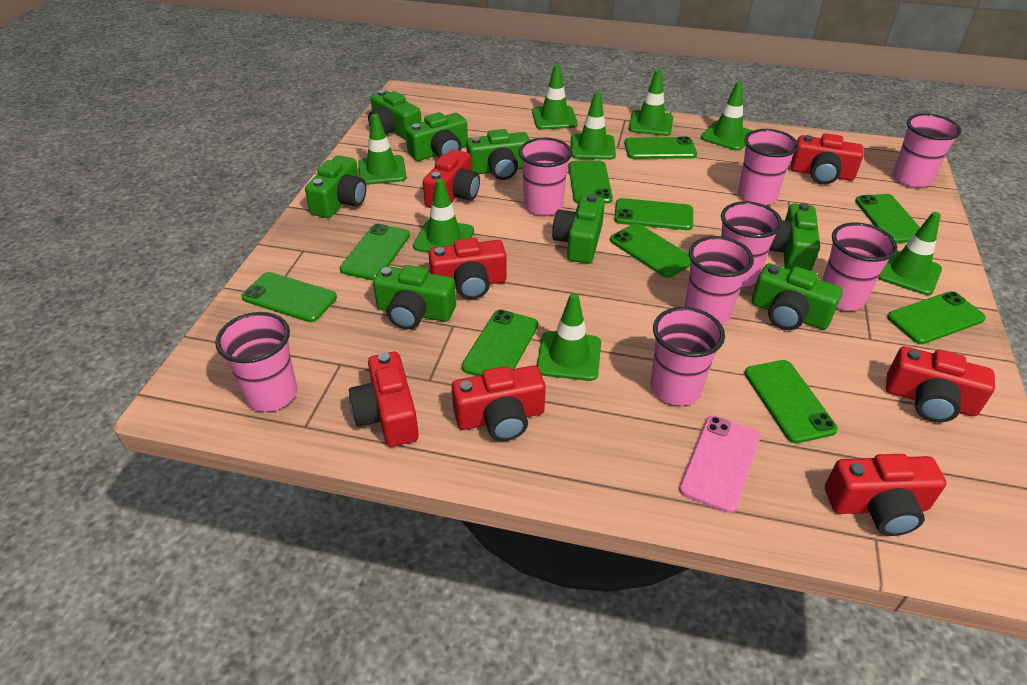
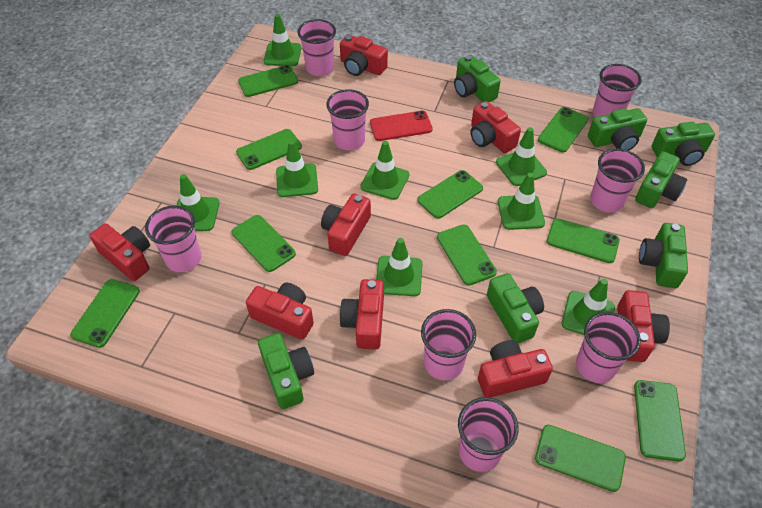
green camera: 8 -> 7
pink phone: 1 -> 0
red camera: 7 -> 8
red phone: 0 -> 1

